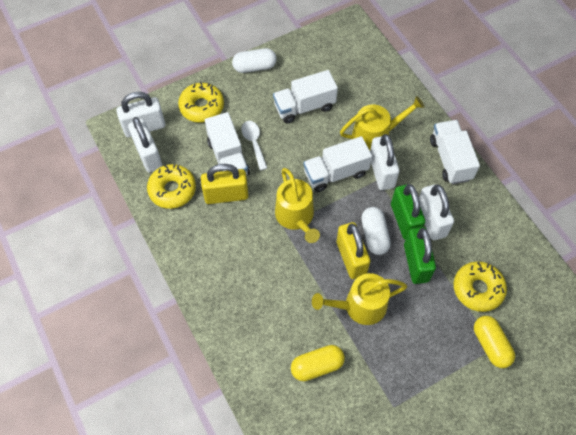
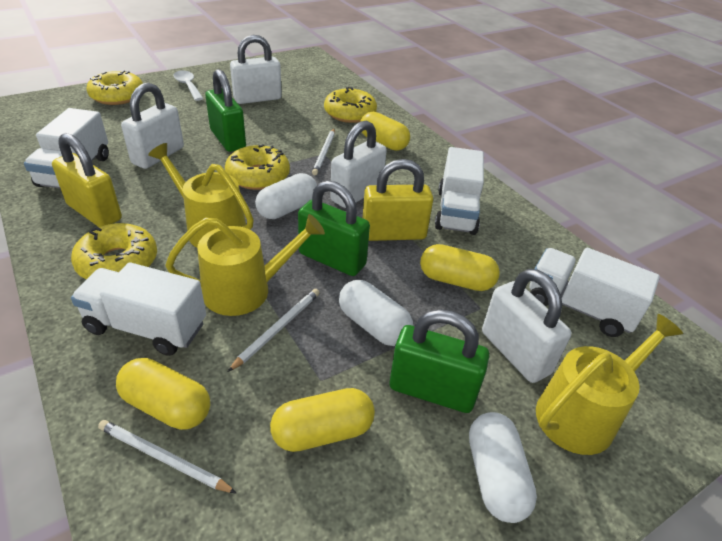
green padlock: 2 -> 3
white capsule: 2 -> 3
white pencil: 0 -> 3
yellow capsule: 2 -> 4
yellow donut: 3 -> 4

